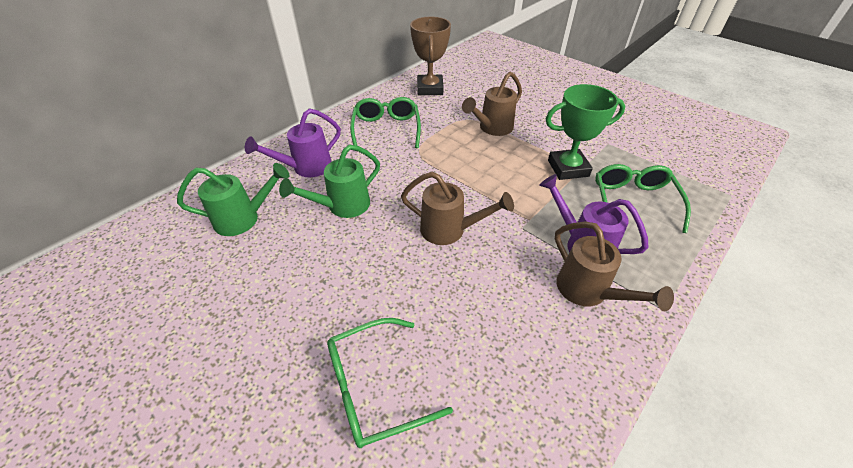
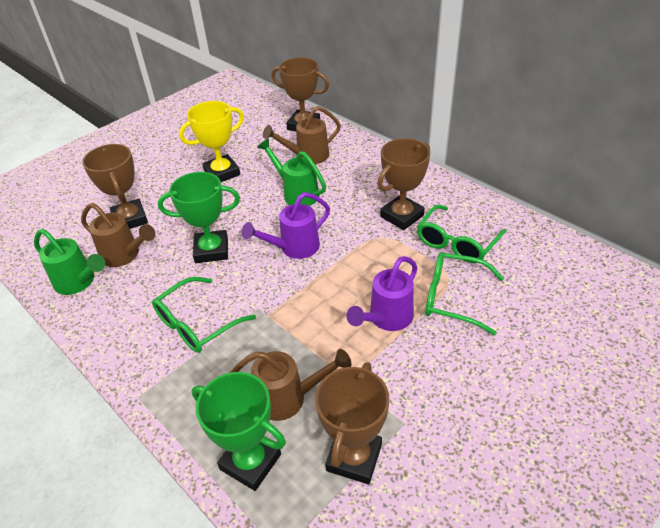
brown trophy: 1 -> 4
green trophy: 1 -> 2
yellow trophy: 0 -> 1

